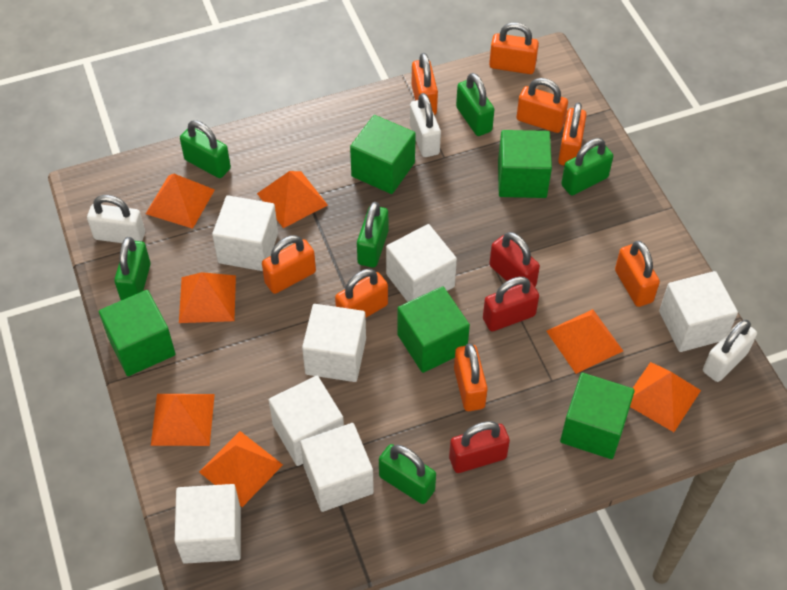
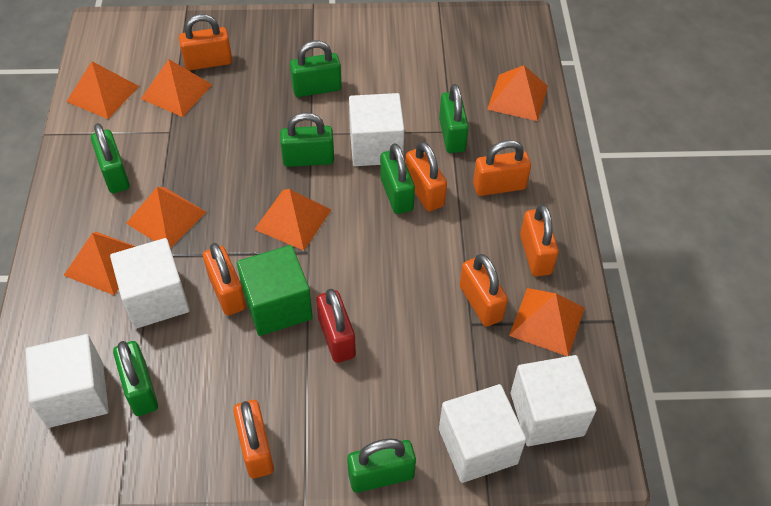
green cube: 5 -> 1
green padlock: 6 -> 7
orange padlock: 8 -> 7
red padlock: 3 -> 1
white cube: 7 -> 5
white padlock: 3 -> 0

